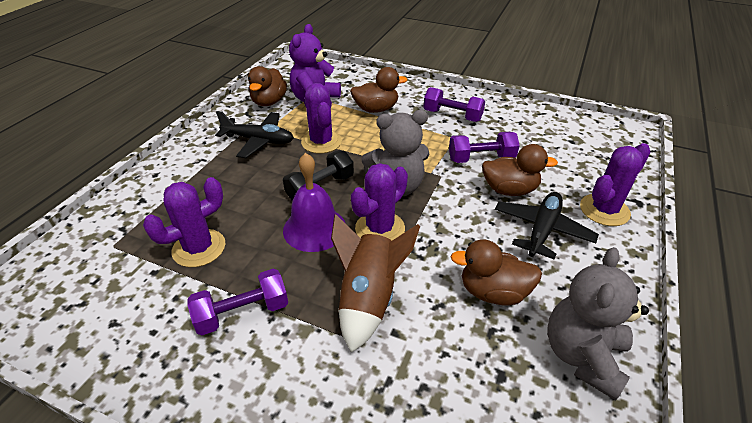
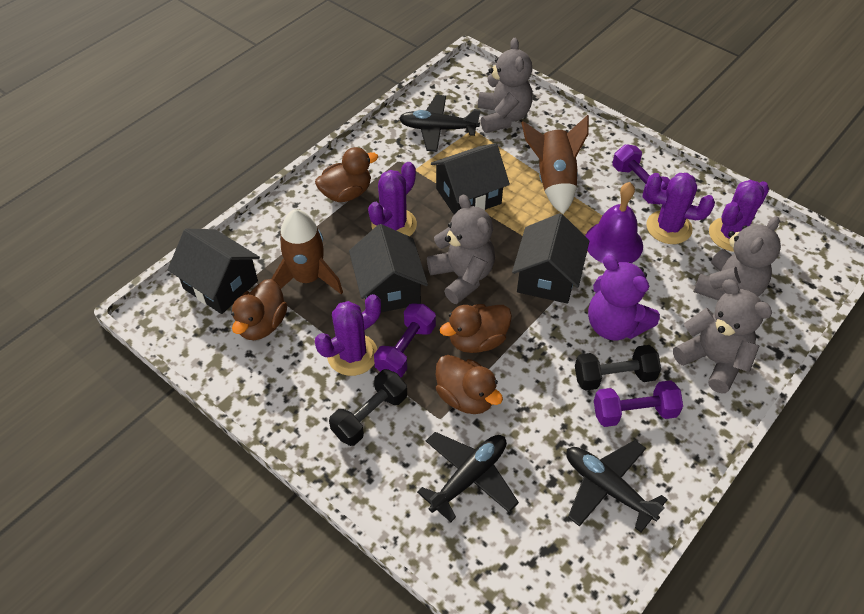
black dumbbell: 1 -> 2
black house: 0 -> 4
black plane: 2 -> 3
brown rocket: 1 -> 2
grey teddy bear: 2 -> 4

